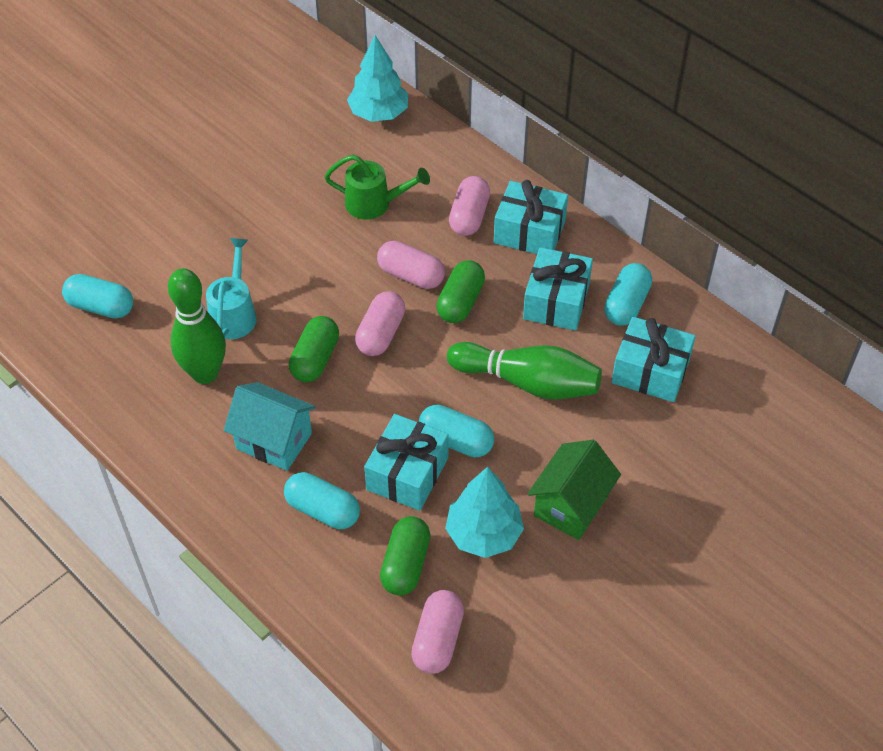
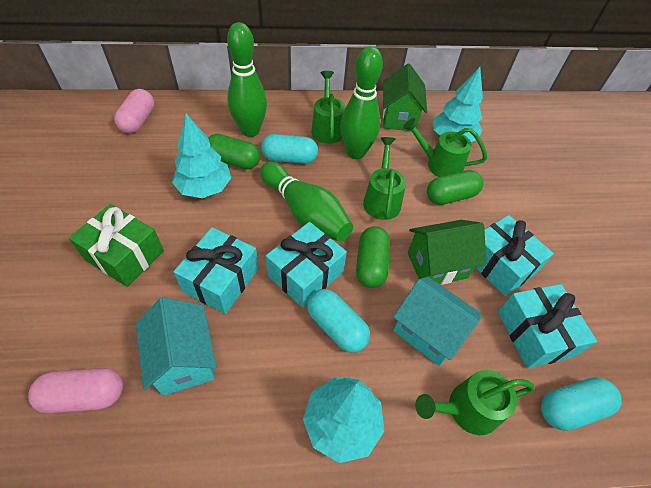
green bowling pin: 2 -> 3
green gift: 0 -> 1
green house: 1 -> 2
green watering can: 1 -> 4
pink capsule: 4 -> 2
turquoise capsule: 4 -> 3
turquoise house: 1 -> 2
turquoise tree: 2 -> 3
turquoise watering can: 1 -> 0

